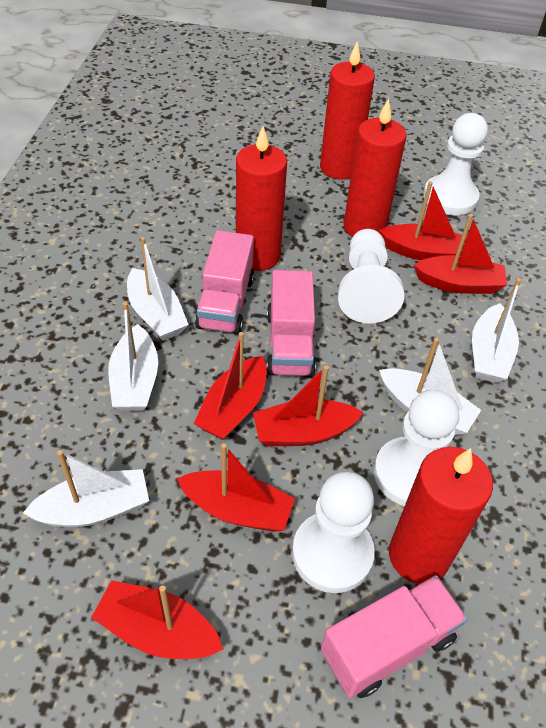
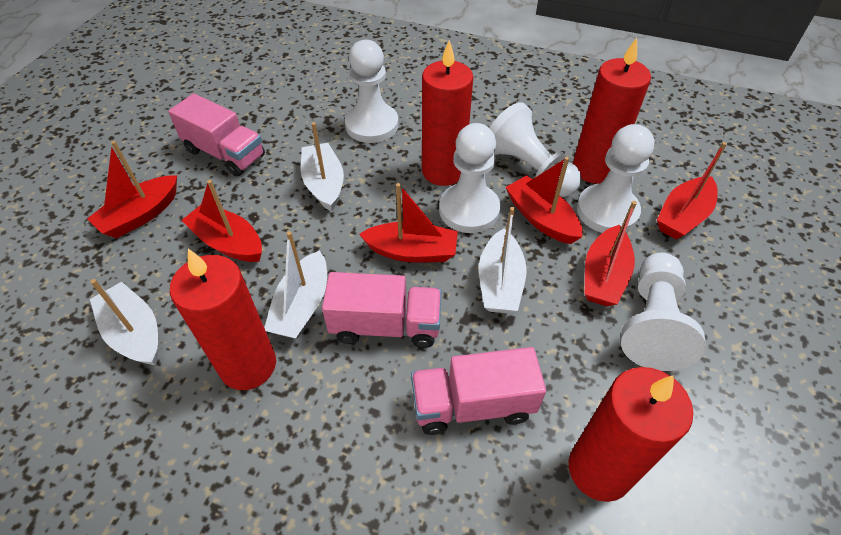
white boat: 5 -> 4
white pawn: 4 -> 5

